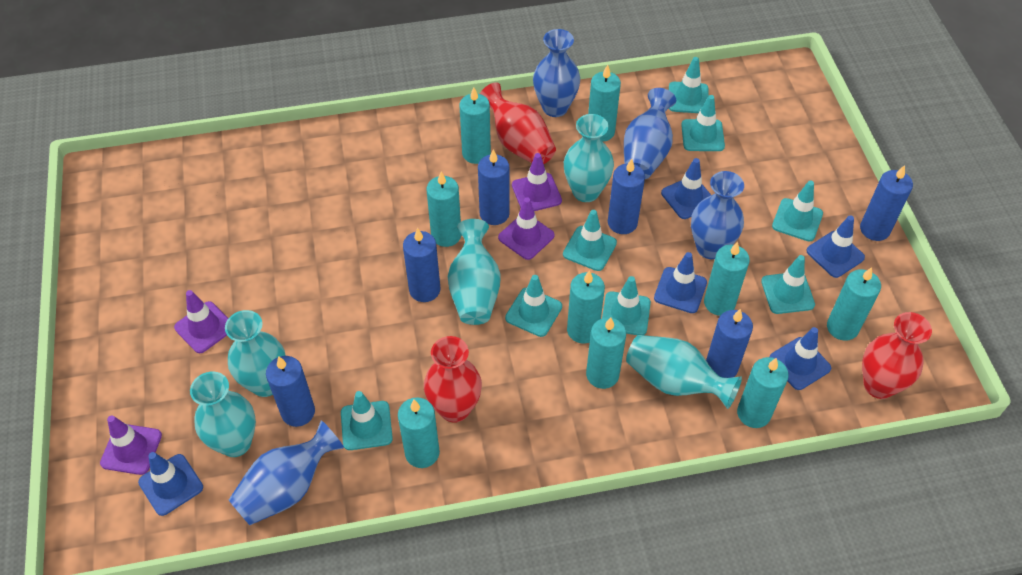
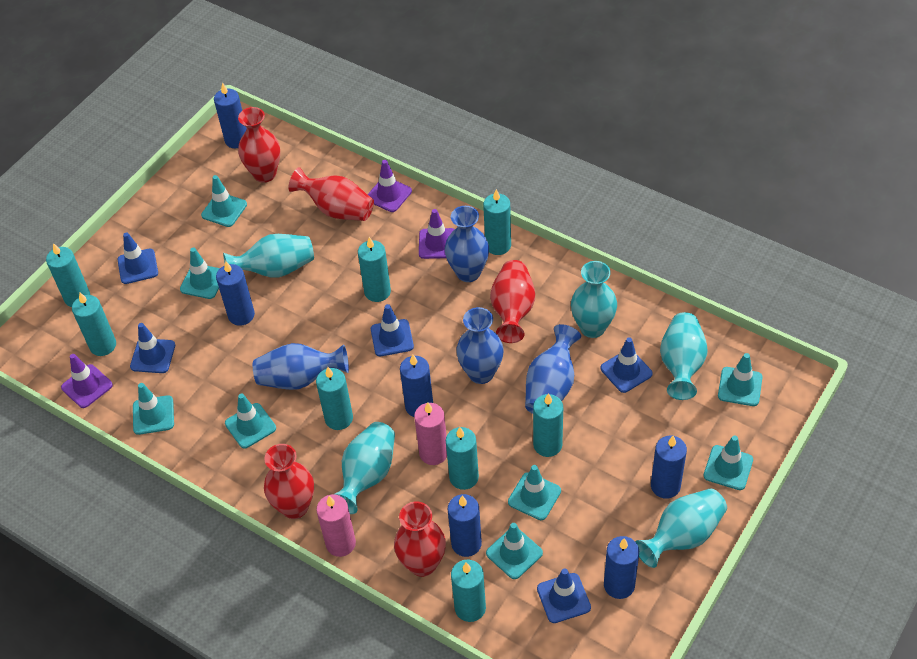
pink candle: 0 -> 2
purple traffic cone: 4 -> 3
red vase: 3 -> 5
turquoise candle: 9 -> 8

